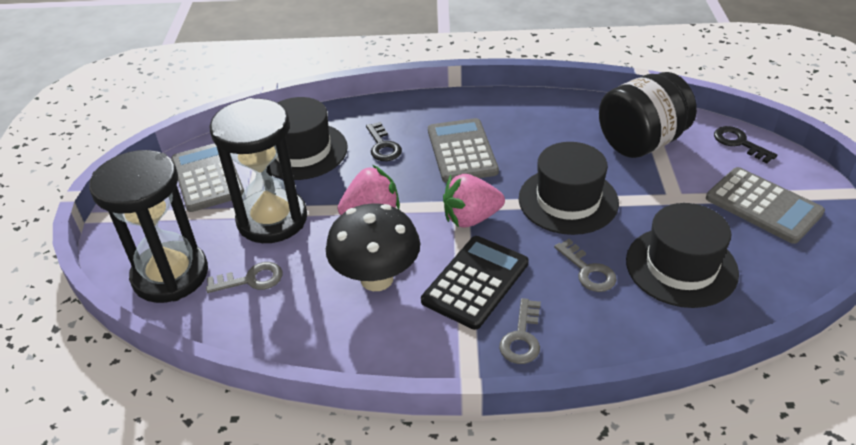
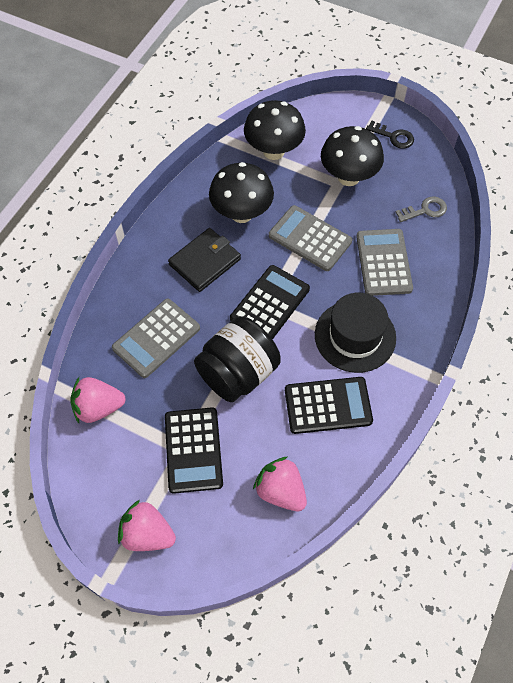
black calculator: 1 -> 3
black hat: 3 -> 1
black hourglass: 2 -> 0
black key: 2 -> 1
black mushroom: 1 -> 3
black wallet: 0 -> 1
grey key: 3 -> 1
pink strawberry: 2 -> 3

